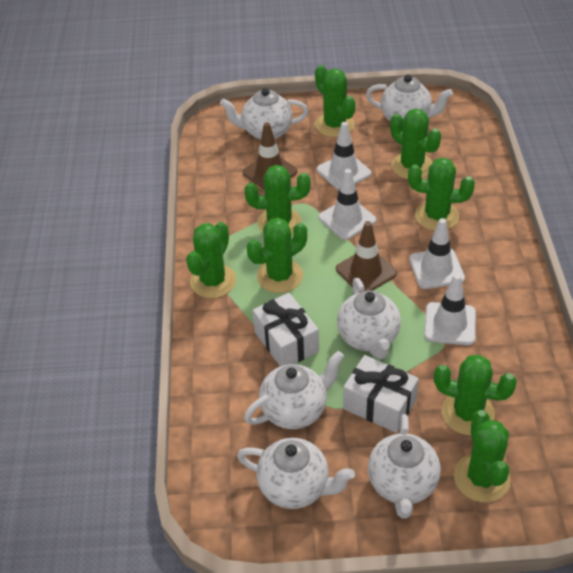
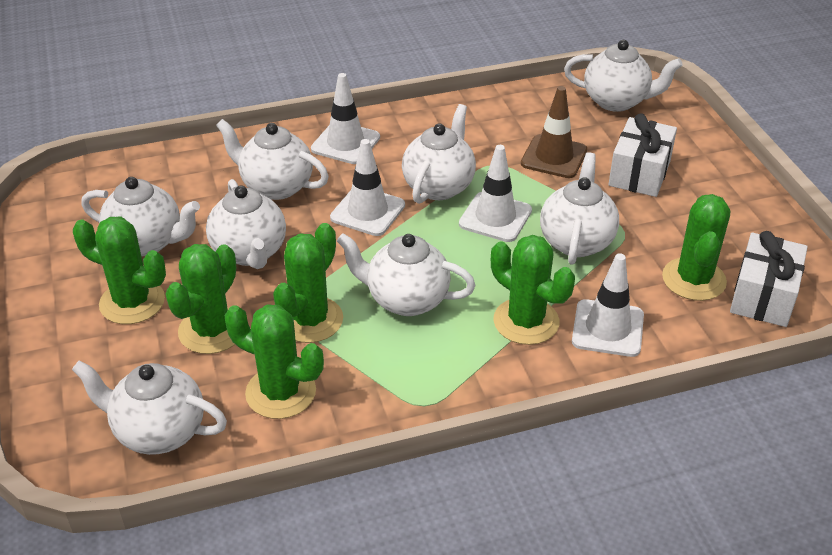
brown traffic cone: 2 -> 1
green cactus: 8 -> 6
white teapot: 6 -> 8

